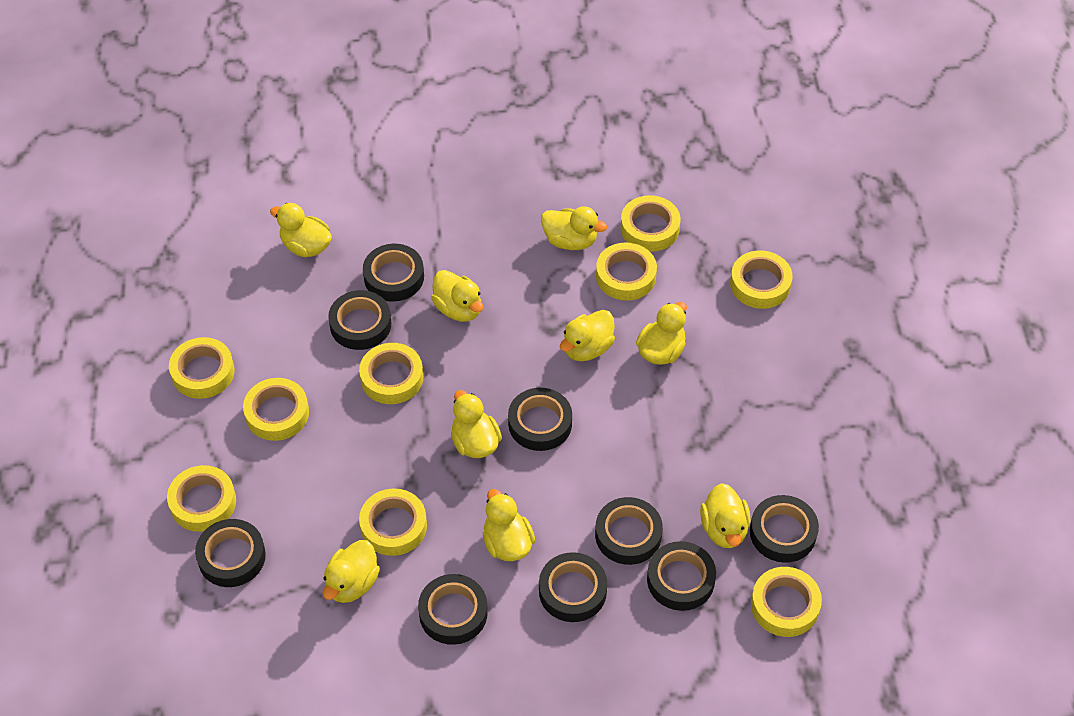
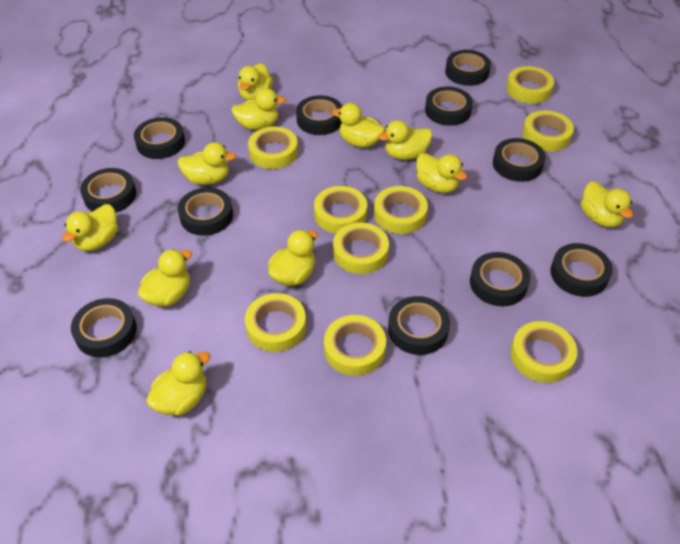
black tape: 9 -> 11
yellow duck: 9 -> 11

